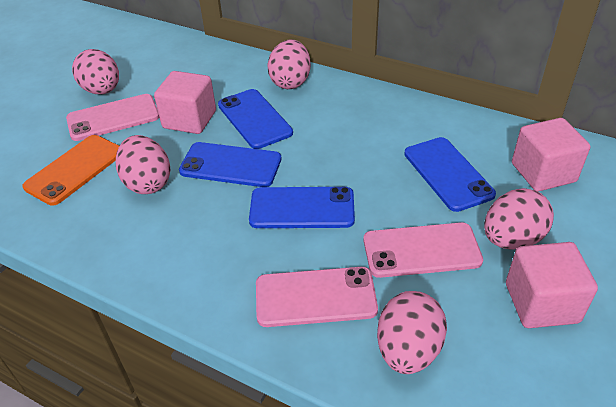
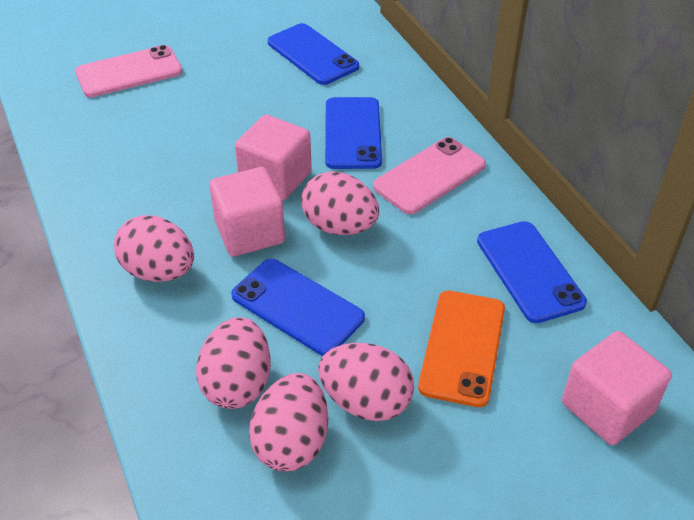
pink phone: 3 -> 2

